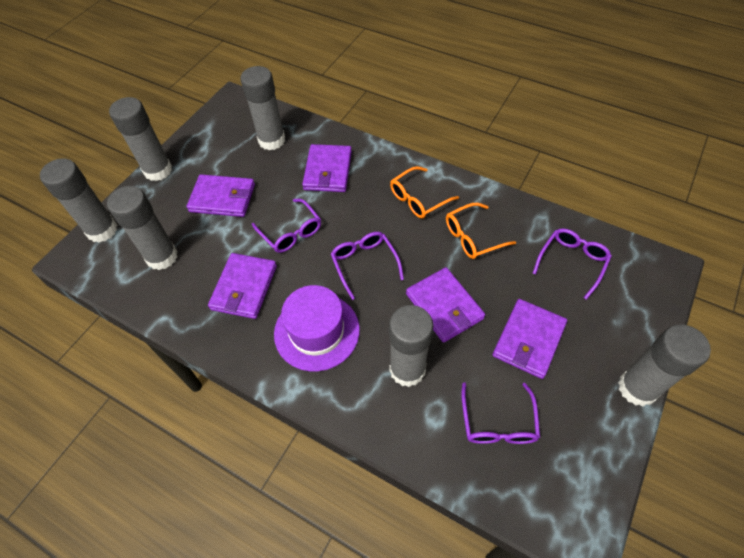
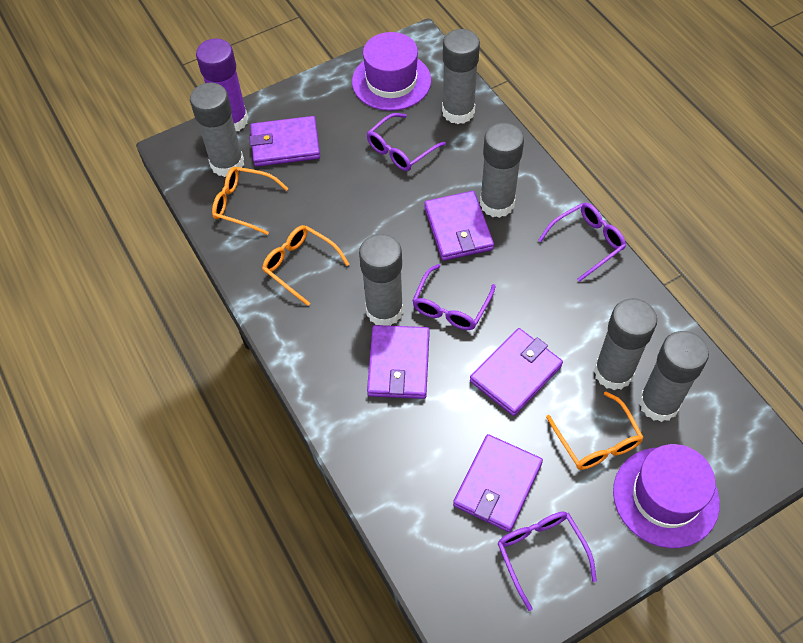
orange glasses: 2 -> 3
purple glue stick: 0 -> 1
purple hat: 1 -> 2

